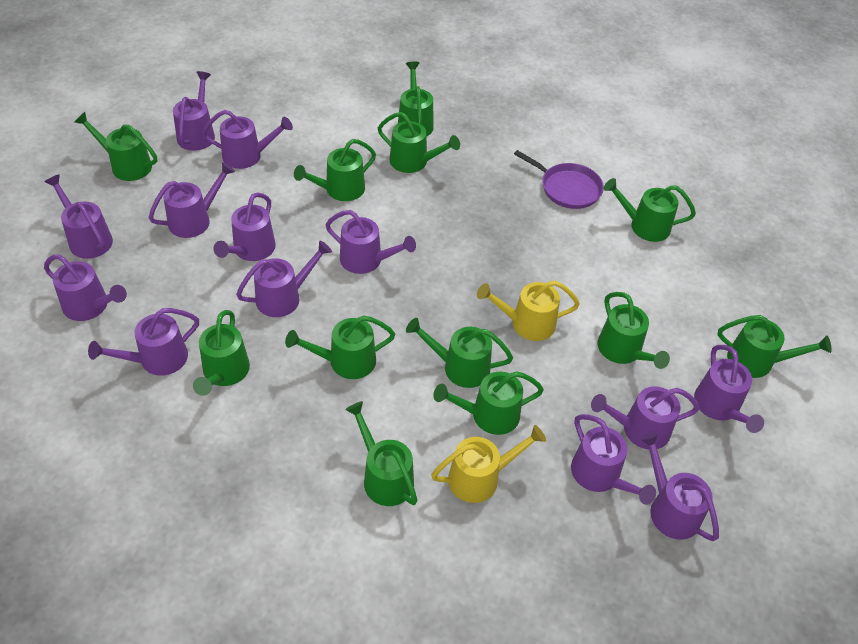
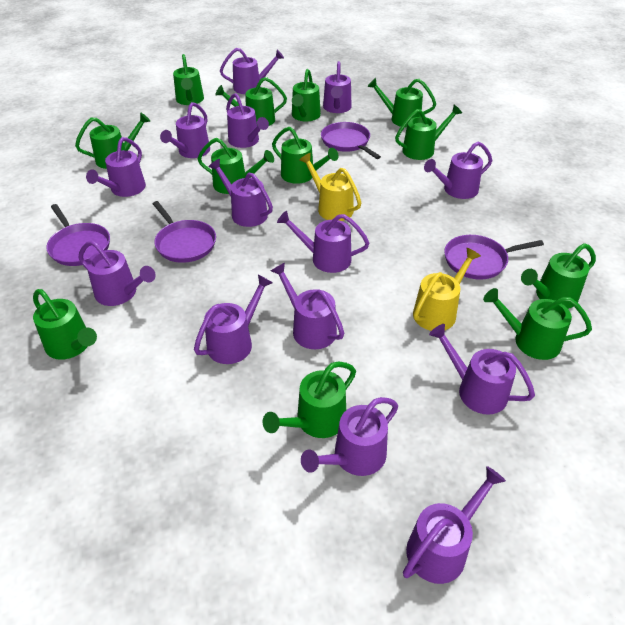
purple pan: 1 -> 4
purple watering can: 13 -> 14

